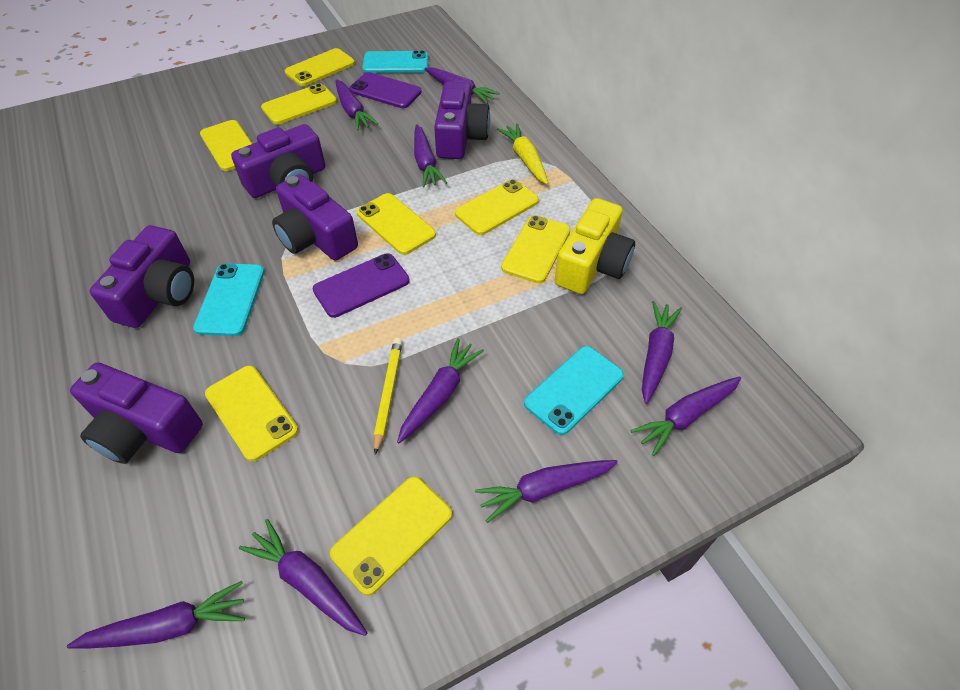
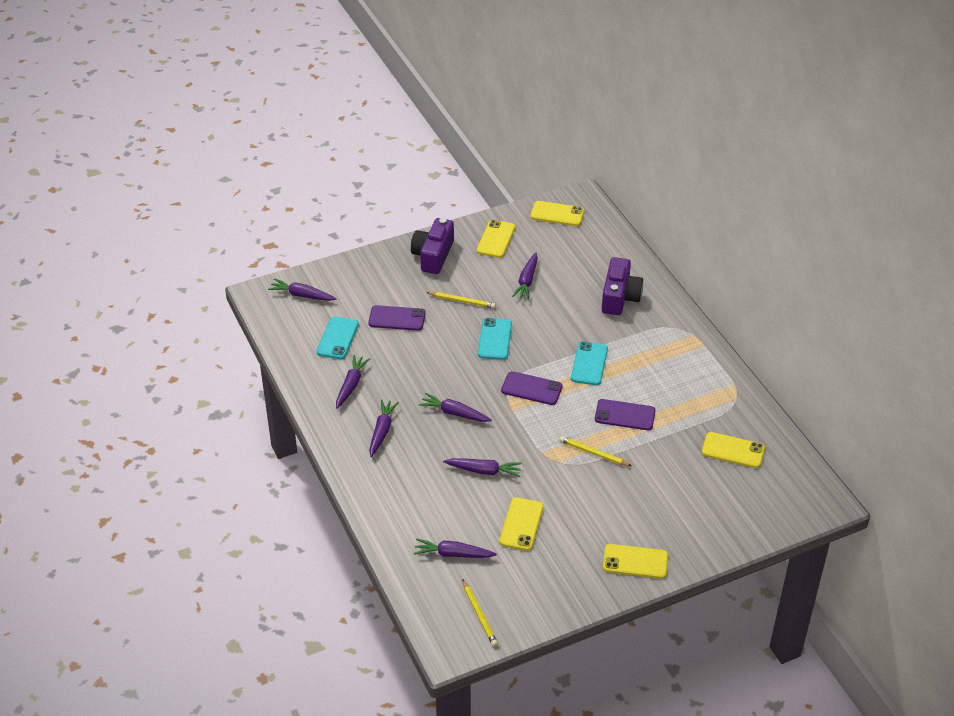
purple camera: 5 -> 2
purple carrot: 9 -> 7
purple phone: 2 -> 3
yellow camera: 1 -> 0
yellow carrot: 1 -> 0
yellow pencil: 1 -> 3
yellow phone: 8 -> 5

